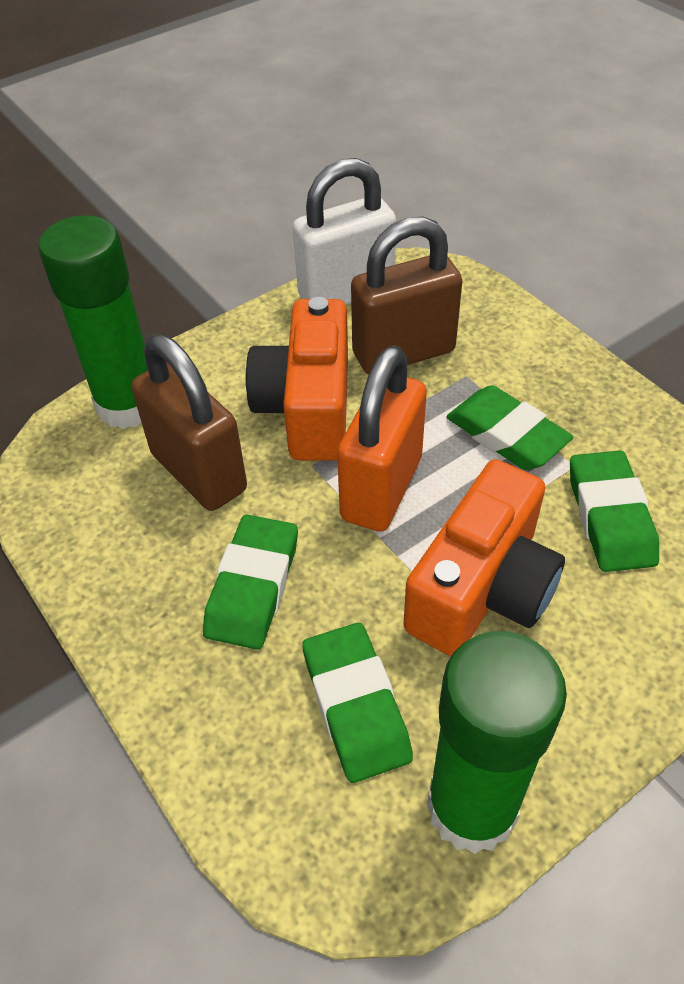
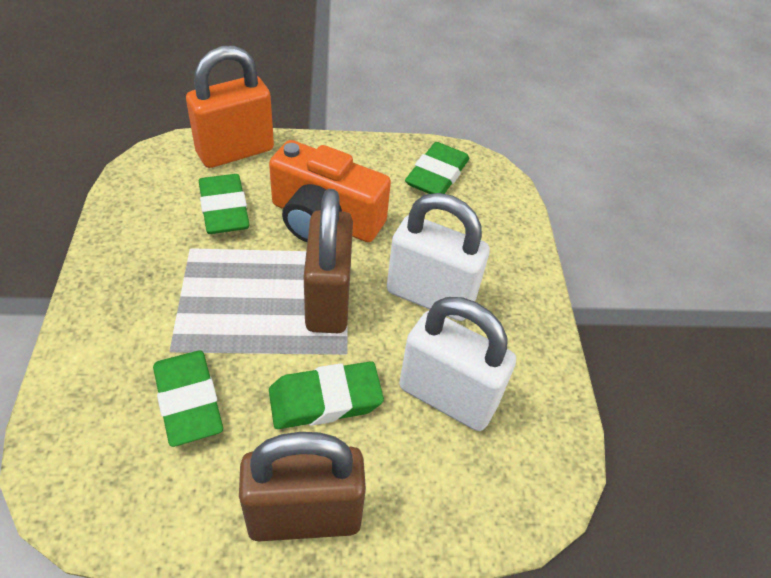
green glue stick: 2 -> 0
orange camera: 2 -> 1
white padlock: 1 -> 2

